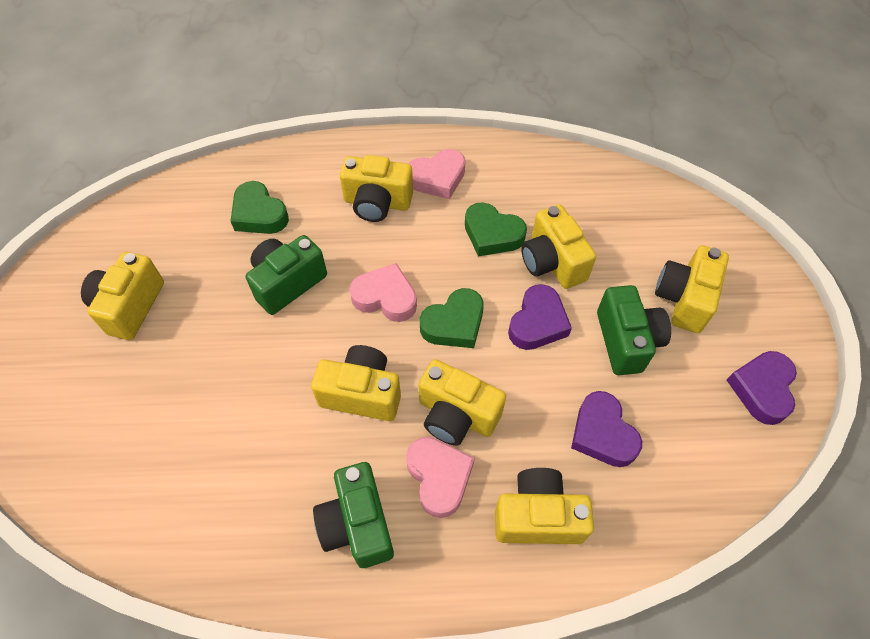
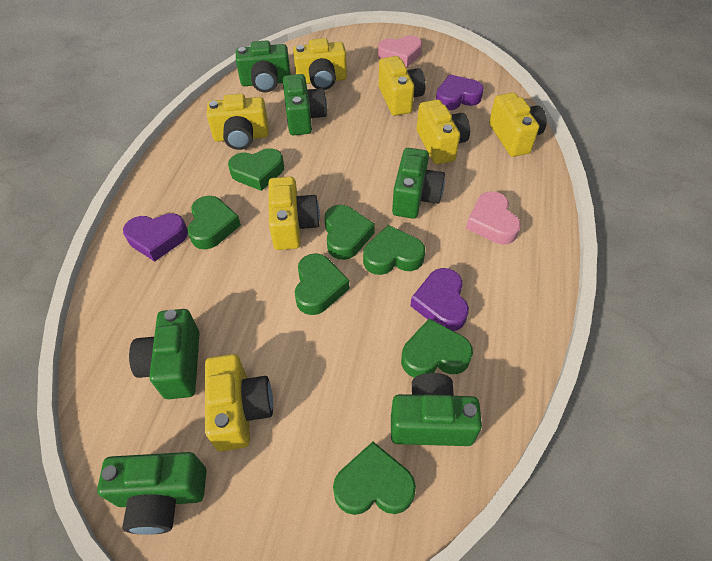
green camera: 3 -> 6
green heart: 3 -> 7
pink heart: 3 -> 2

